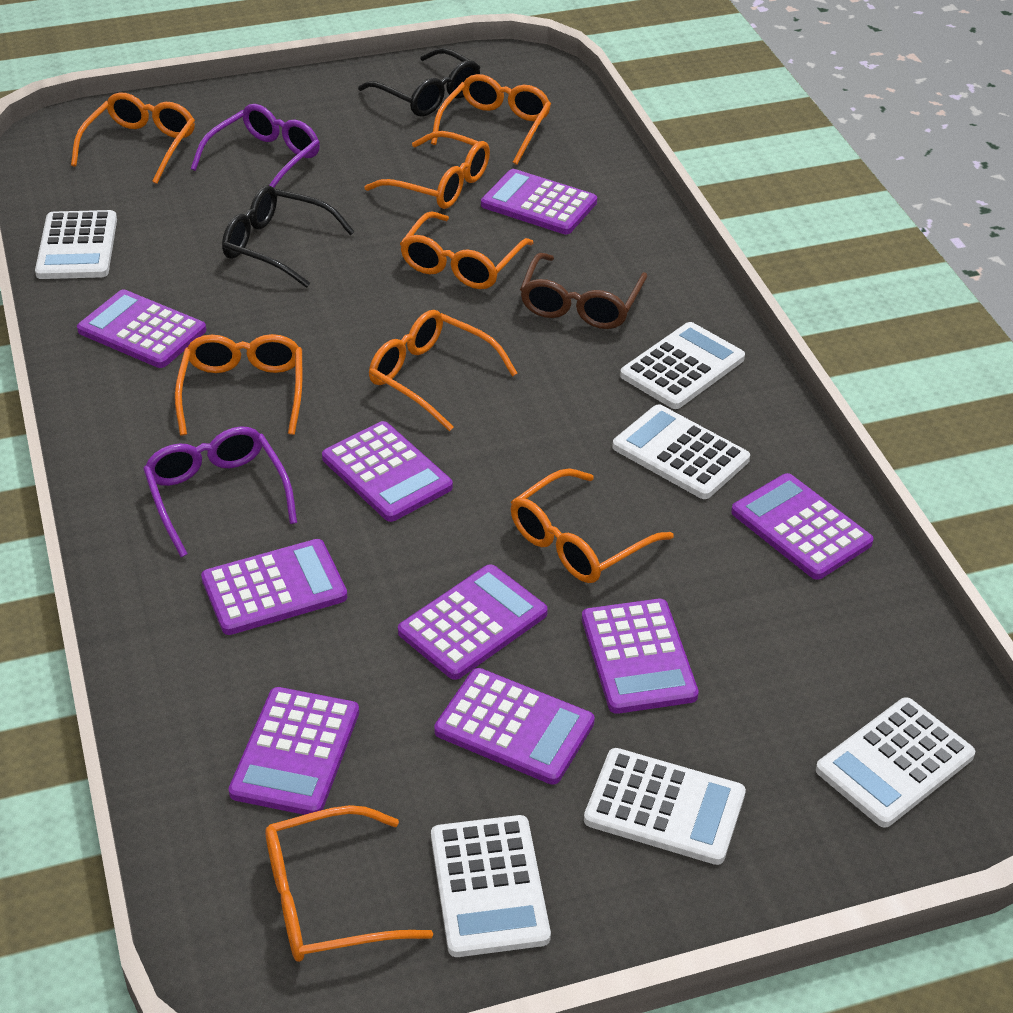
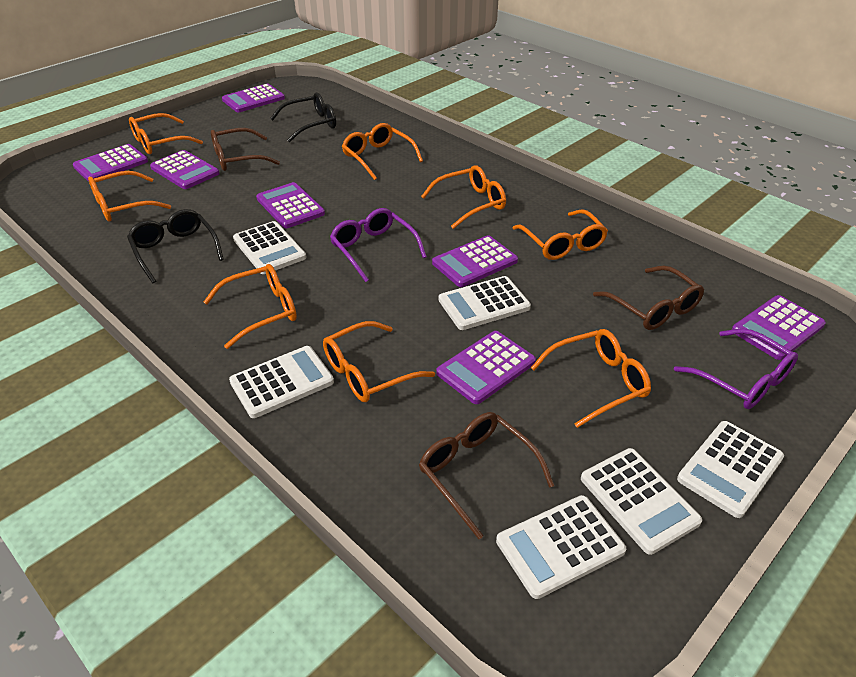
brown glasses: 1 -> 3
purple calculator: 9 -> 7

